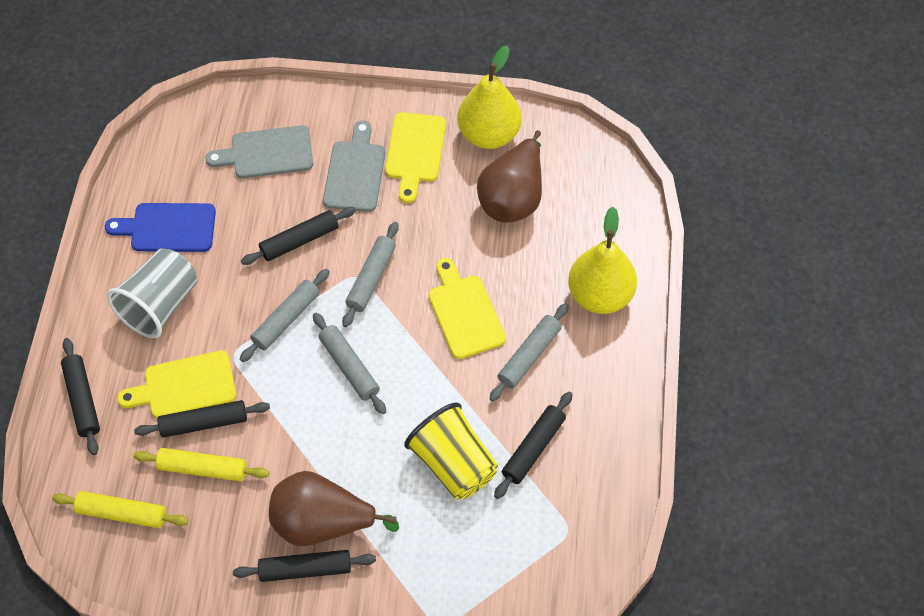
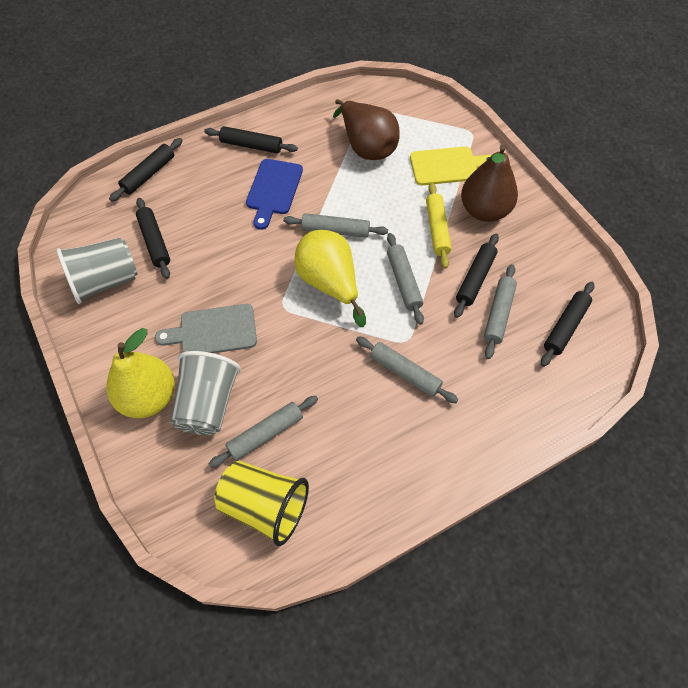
grey cup: 1 -> 2
grey cutting board: 2 -> 1
grey rolling pin: 4 -> 5
yellow cutting board: 3 -> 1
yellow rolling pin: 2 -> 1

